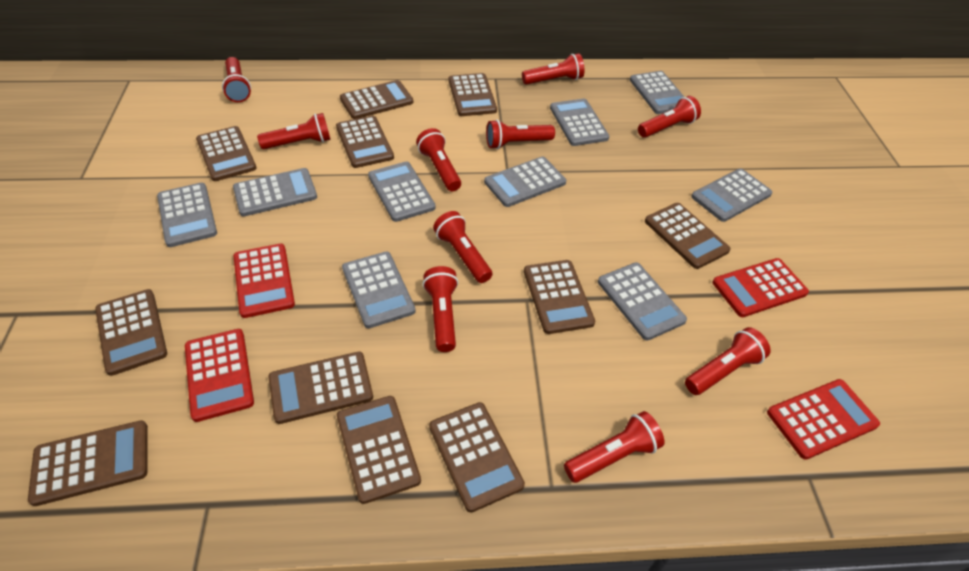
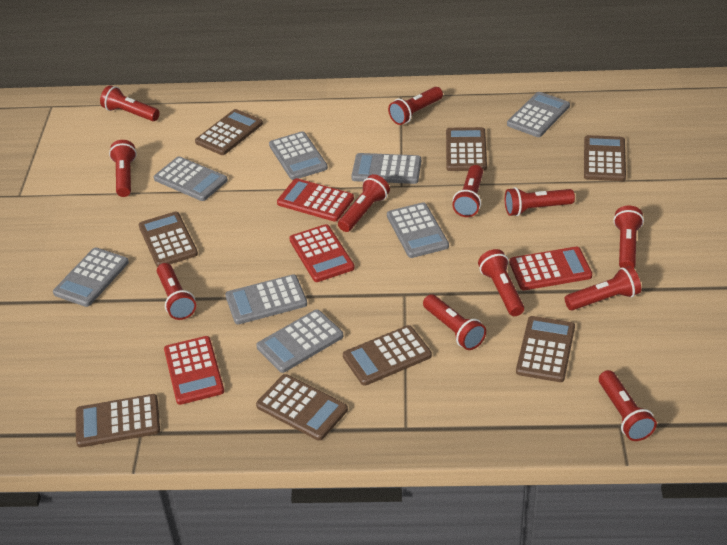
brown calculator: 11 -> 8
grey calculator: 9 -> 8
red flashlight: 10 -> 12

